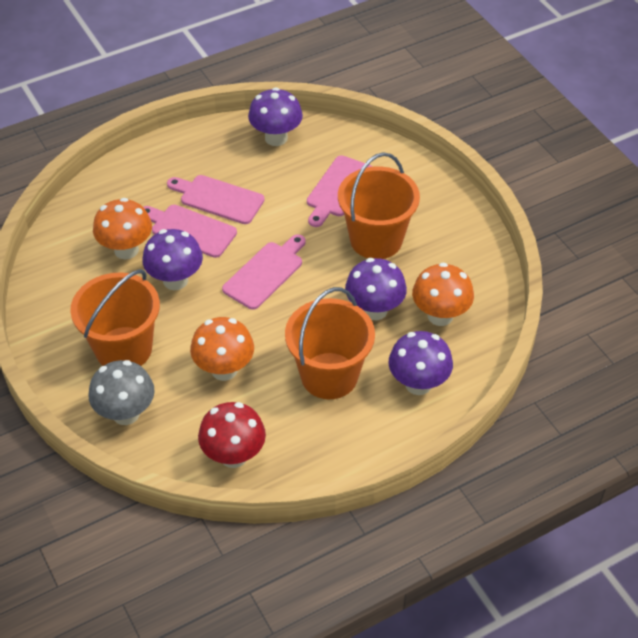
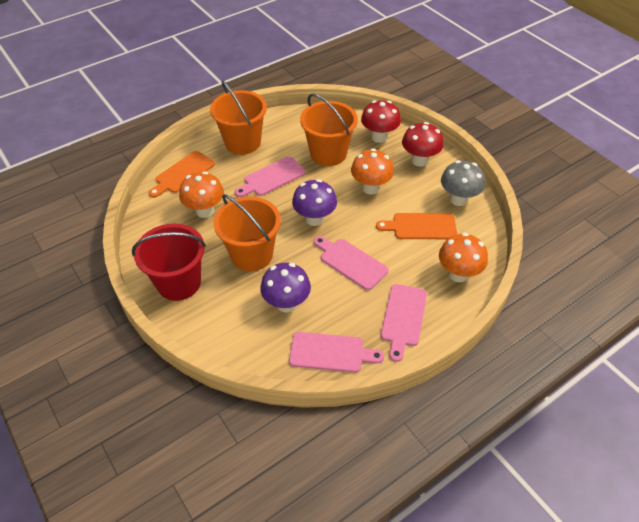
orange cutting board: 0 -> 2
purple mushroom: 4 -> 2
red bucket: 0 -> 1
red mushroom: 1 -> 2

